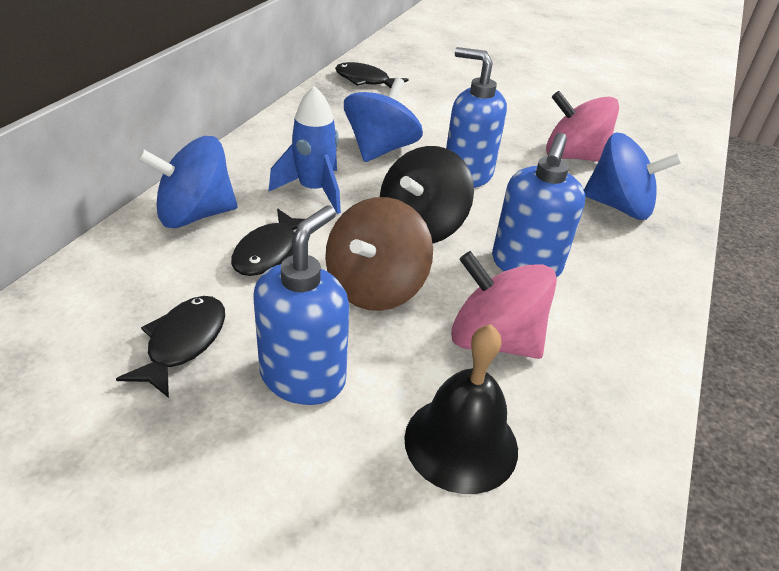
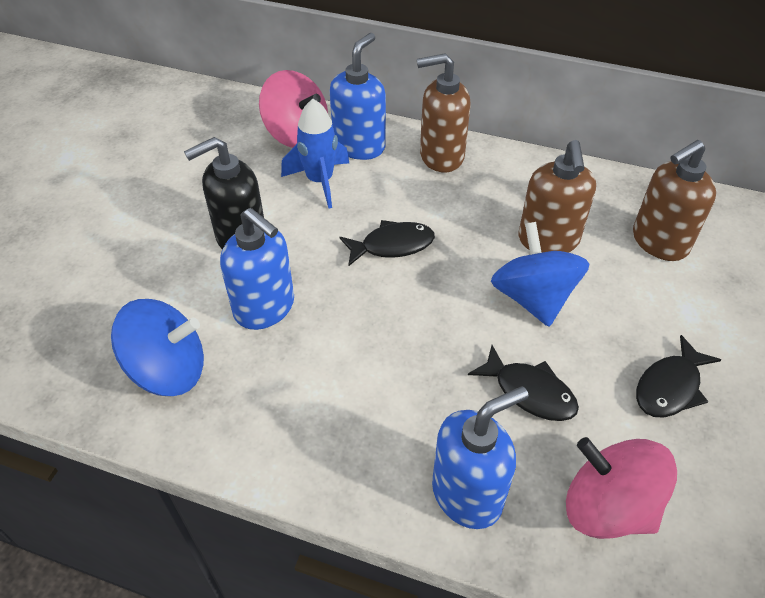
black bell: 1 -> 0
black soap dispenser: 0 -> 1
black spinning top: 1 -> 0
blue spinning top: 3 -> 2
brown soap dispenser: 0 -> 3
brown spinning top: 1 -> 0

